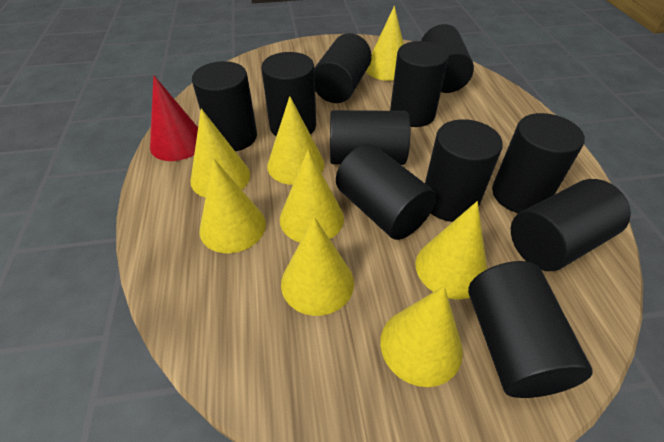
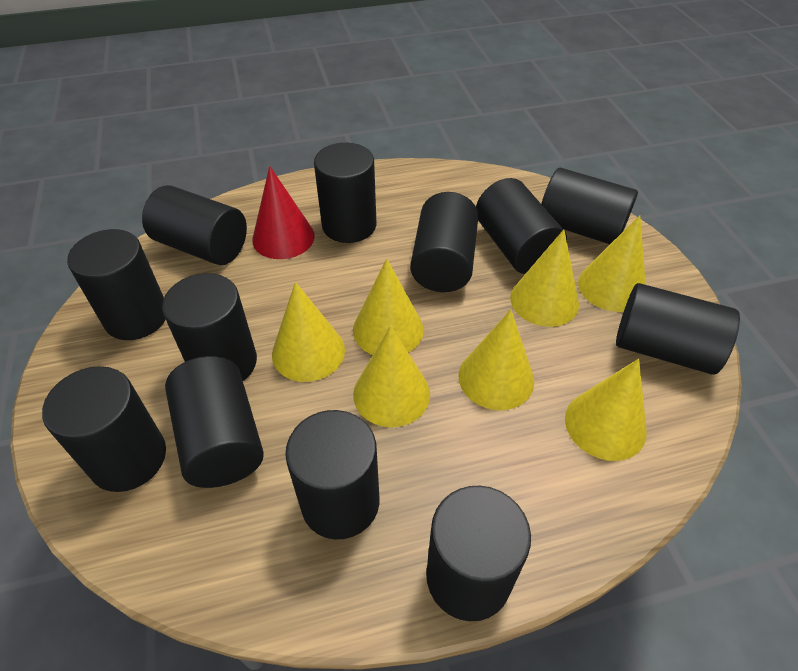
black cylinder: 11 -> 12
yellow cone: 8 -> 7

